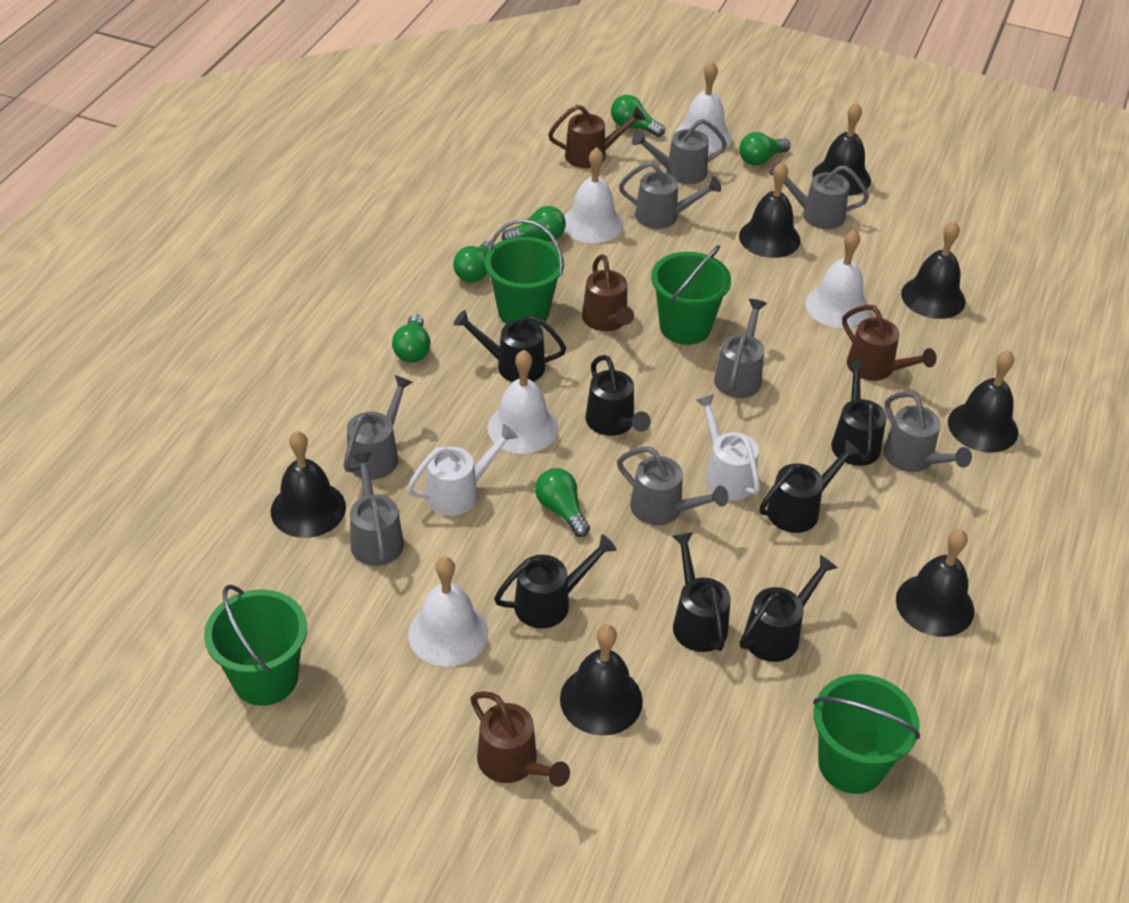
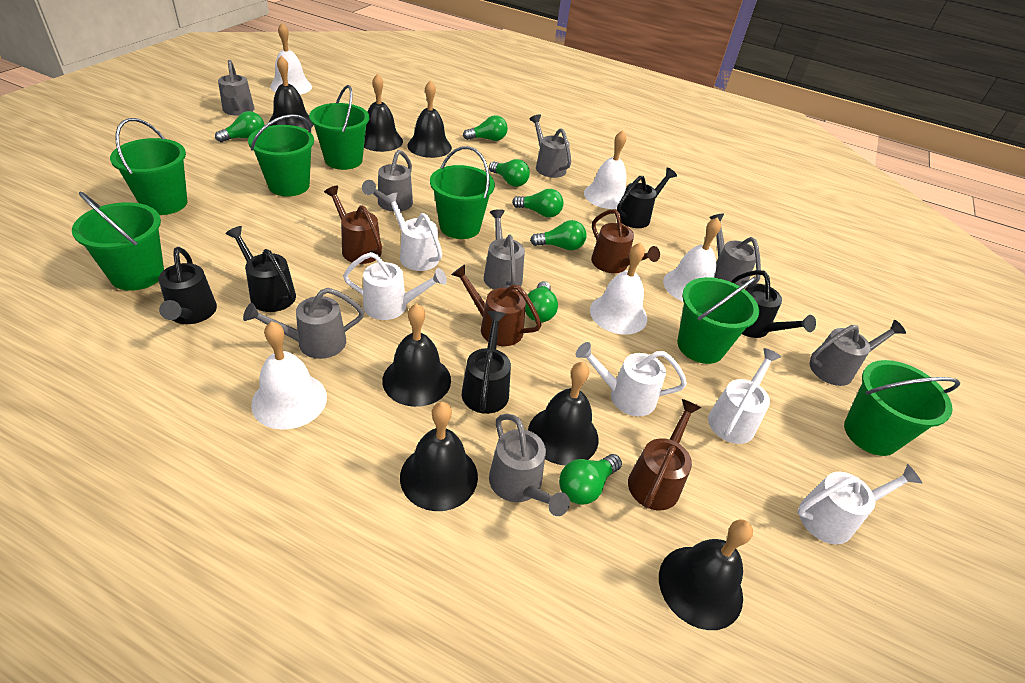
black watering can: 7 -> 5
green bucket: 4 -> 7
green light bulb: 6 -> 7
white watering can: 2 -> 5

